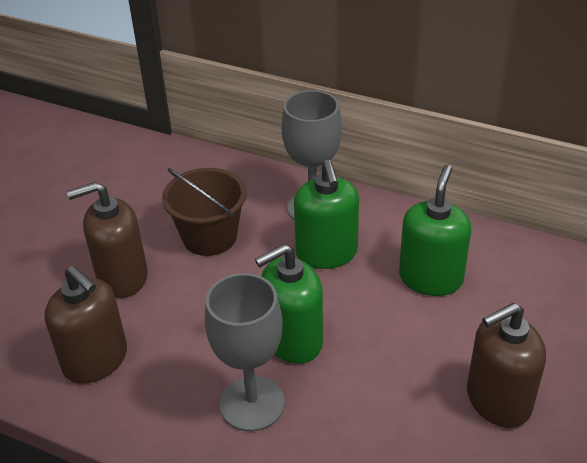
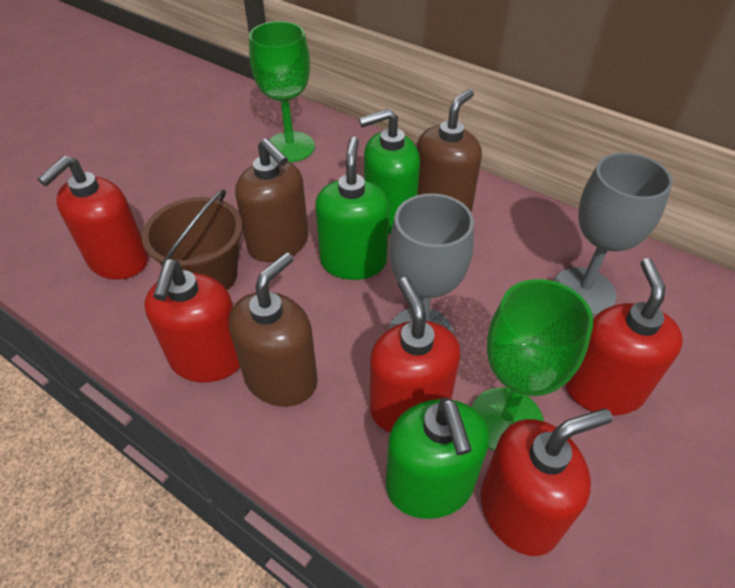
green goblet: 0 -> 2
red soap dispenser: 0 -> 5

